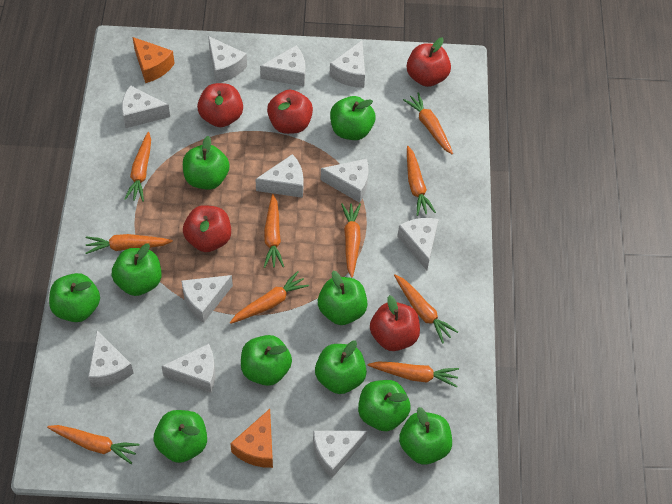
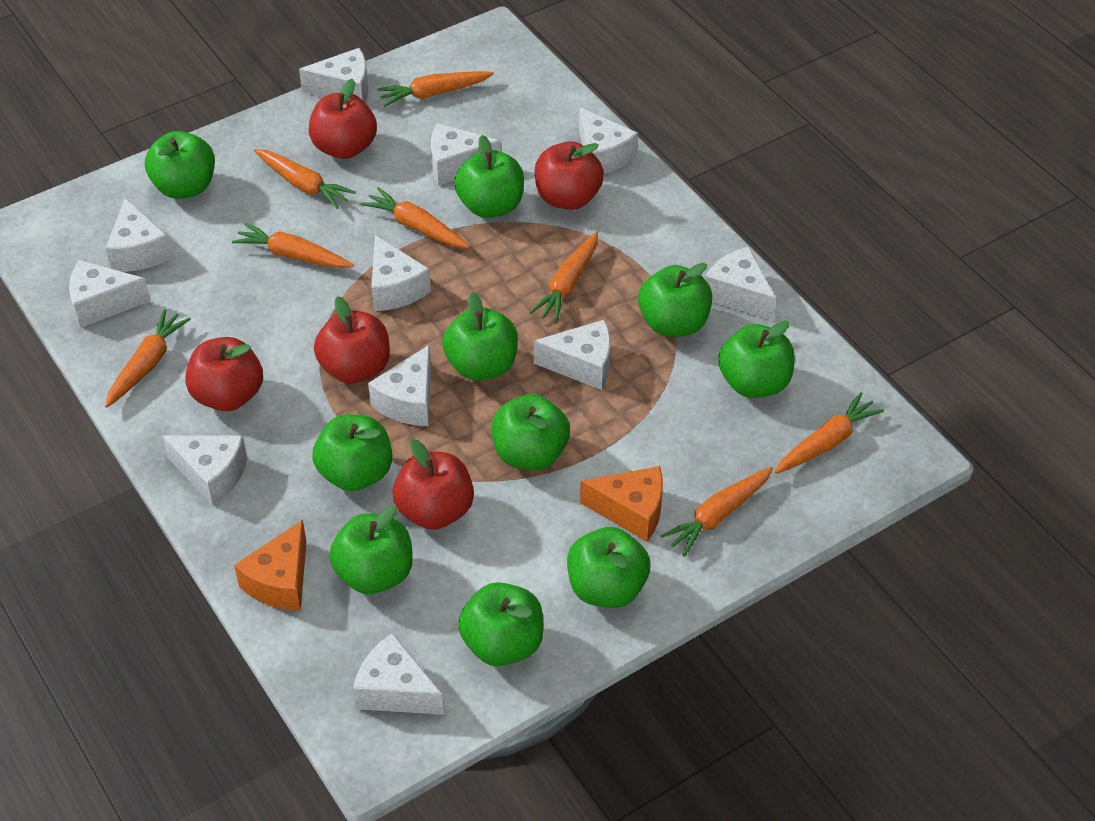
orange carrot: 10 -> 8

